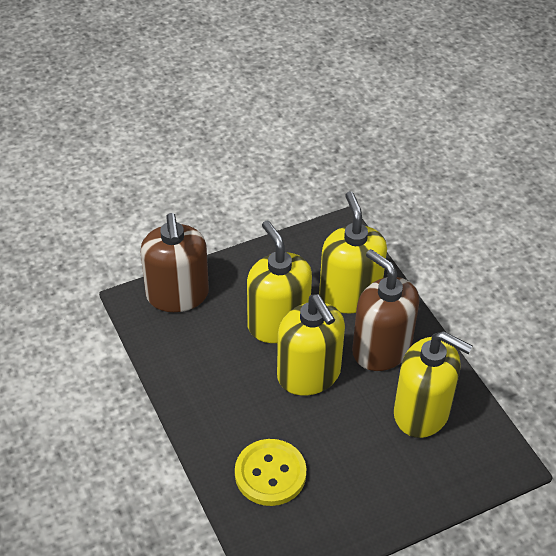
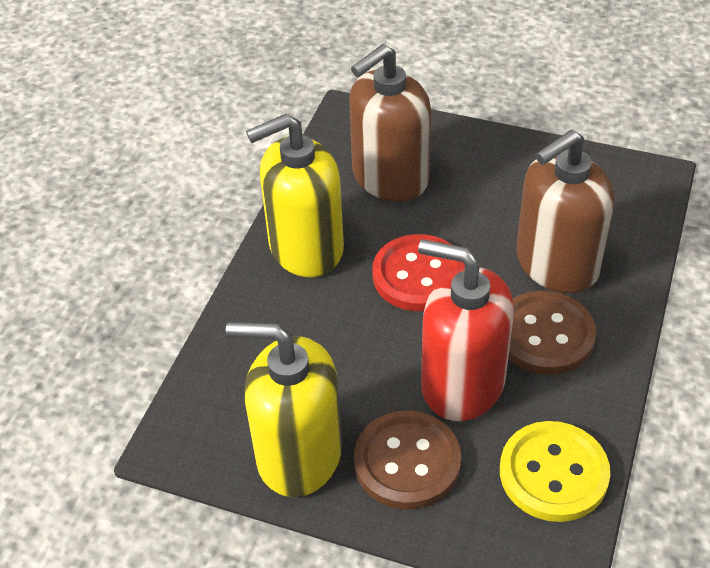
brown button: 0 -> 2
red button: 0 -> 1
red soap dispenser: 0 -> 1
yellow soap dispenser: 4 -> 2

